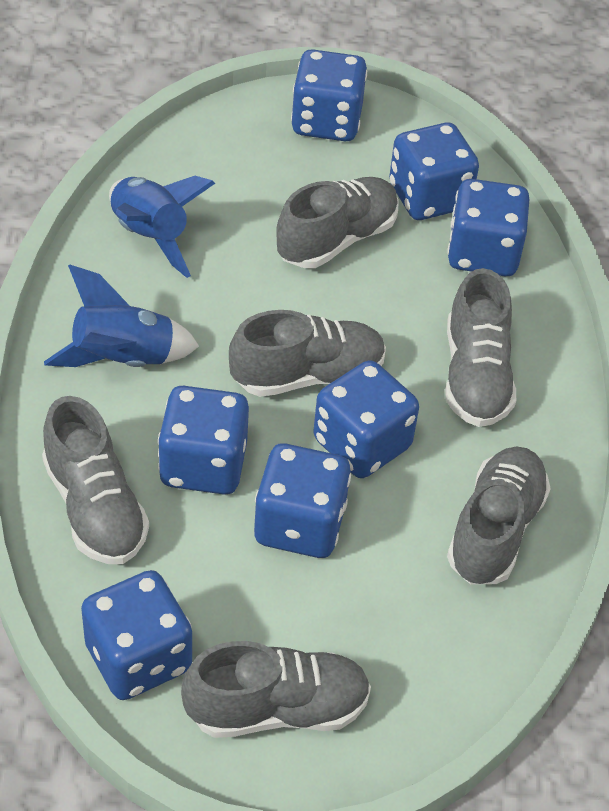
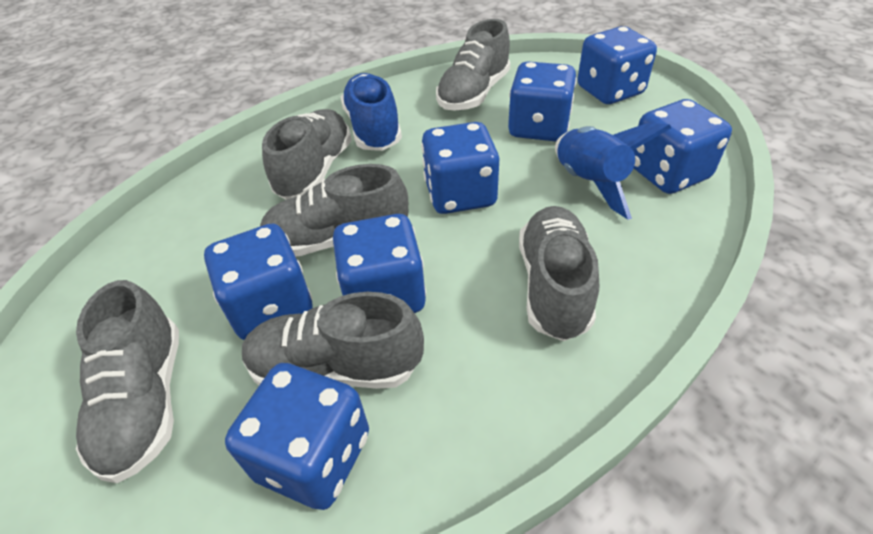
blue rocket: 2 -> 1
blue shoe: 0 -> 1

